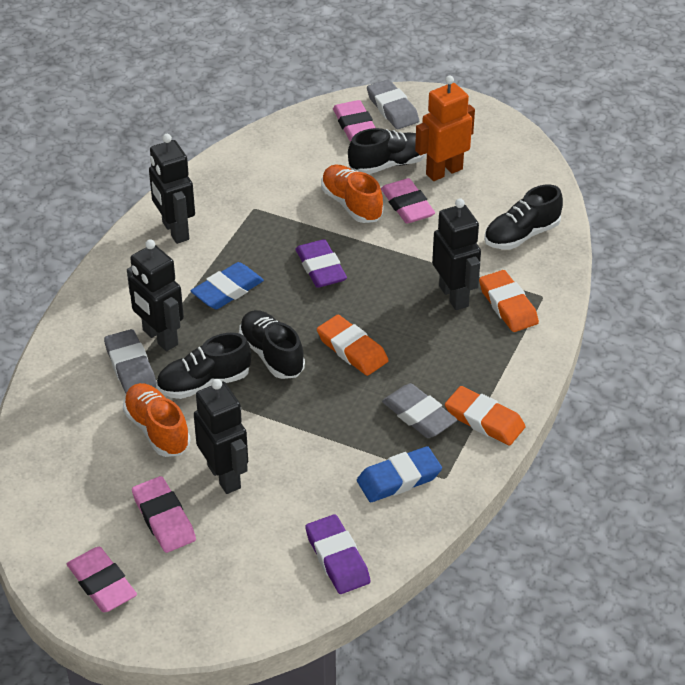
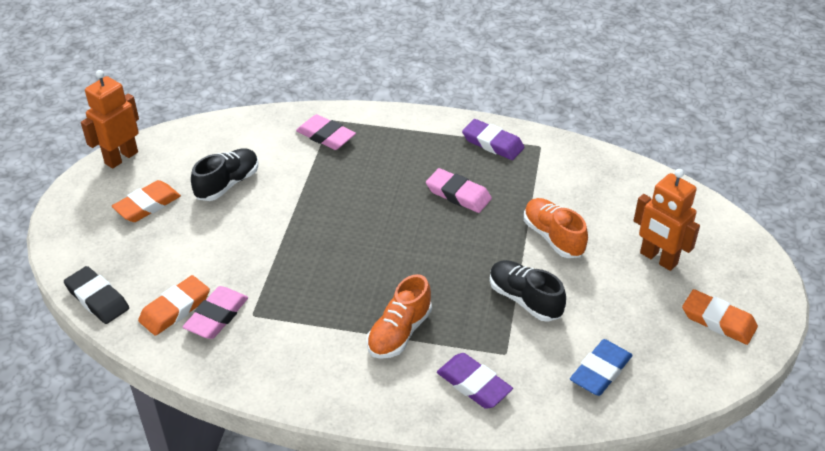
black eraser: 0 -> 1
black robot: 4 -> 0
black shoe: 4 -> 2
blue eraser: 2 -> 1
grey eraser: 3 -> 0
orange robot: 1 -> 2
pink eraser: 4 -> 3

